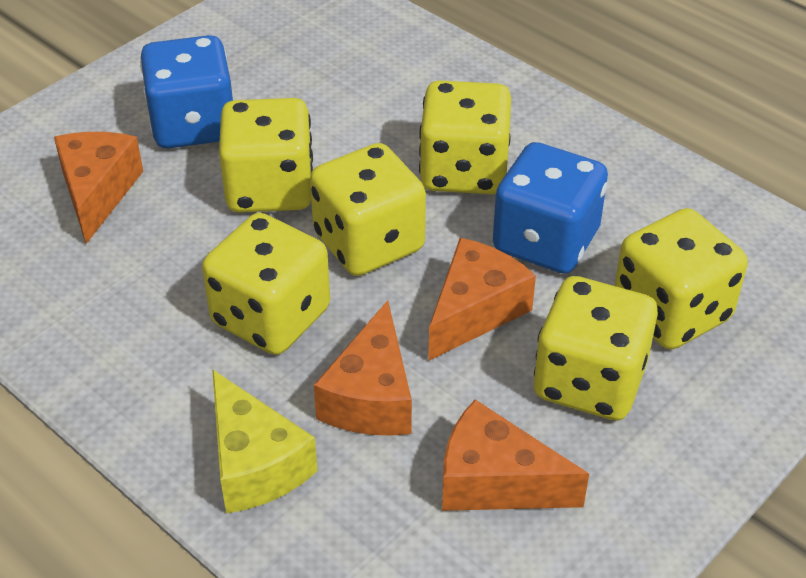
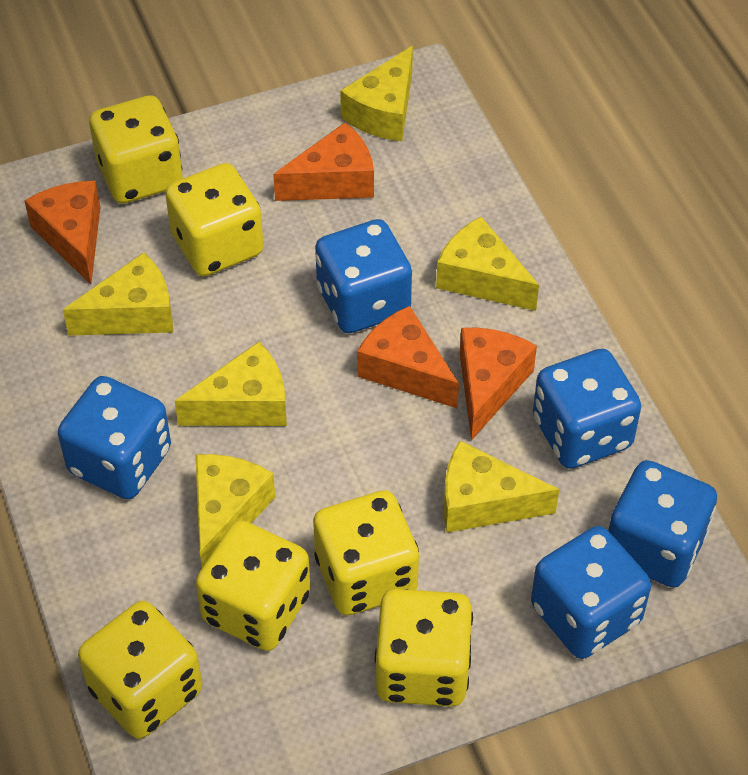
blue dice: 2 -> 5
yellow cheese: 1 -> 6

